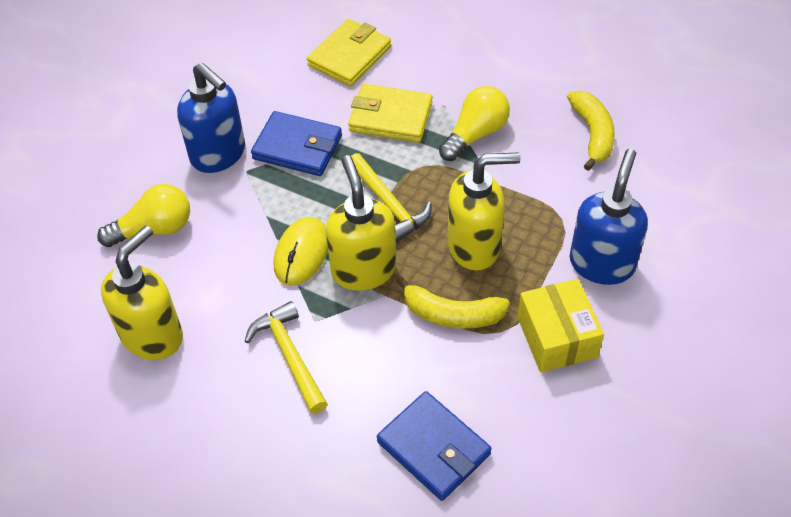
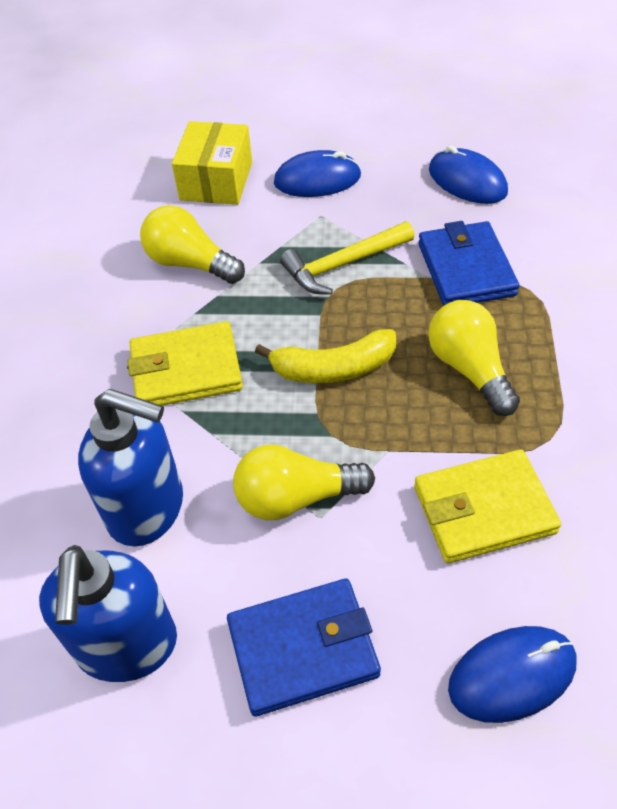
blue mouse: 0 -> 3
yellow banana: 2 -> 1
yellow hammer: 2 -> 1
yellow light bulb: 2 -> 3
yellow mouse: 1 -> 0
yellow soap dispenser: 3 -> 0

